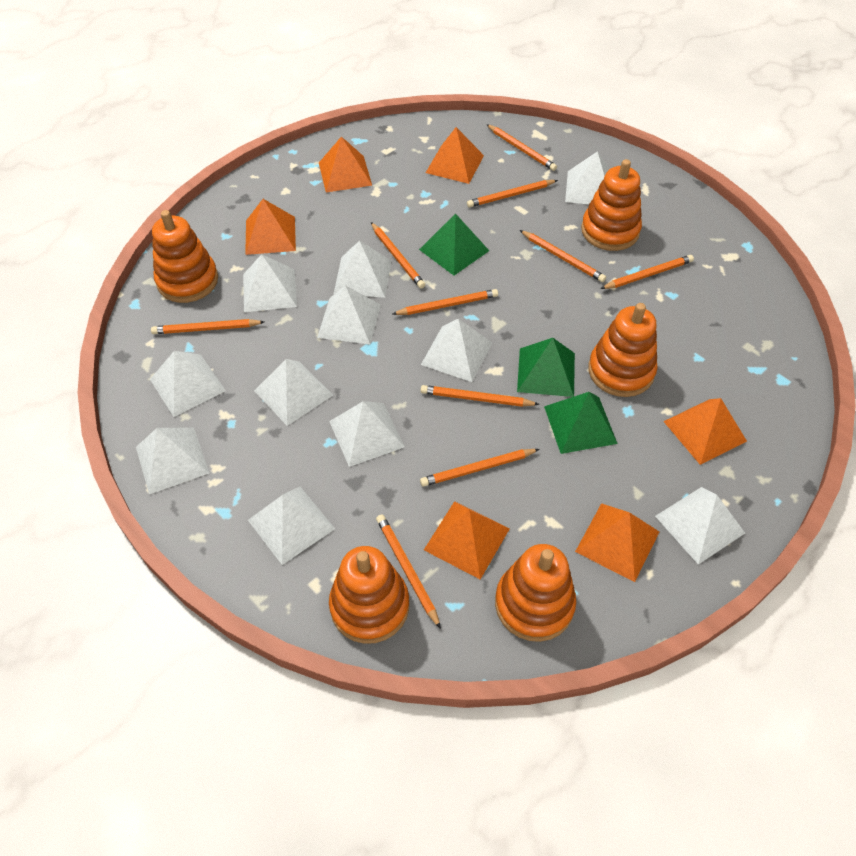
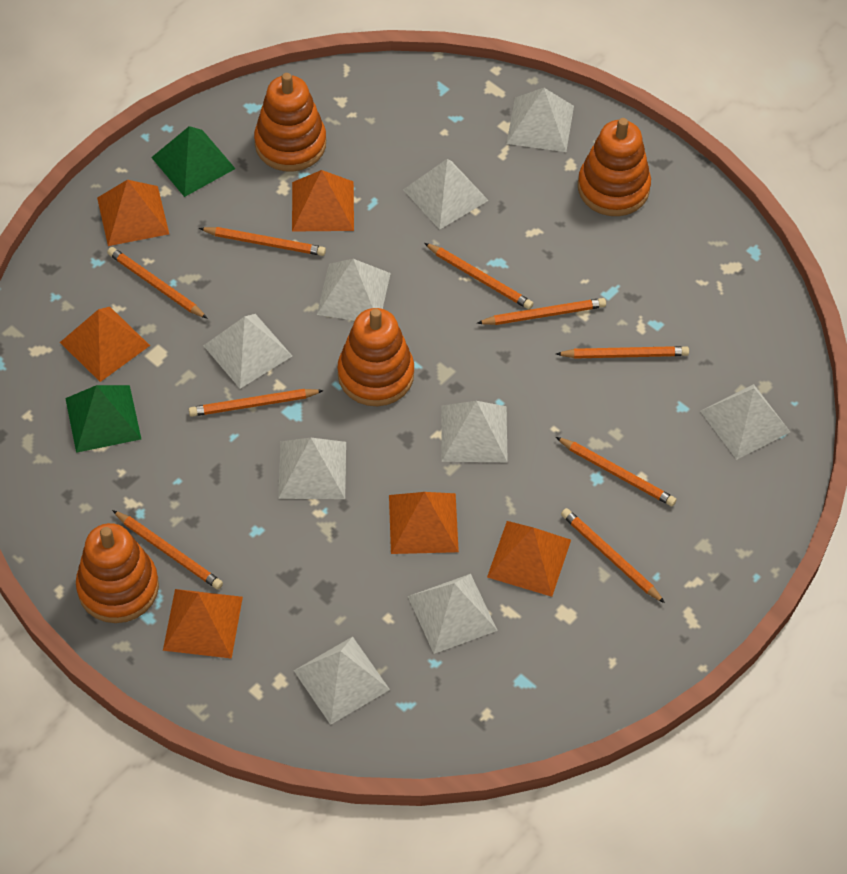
green pyramid: 3 -> 2
orange pencil: 10 -> 9
orange stacking toy: 5 -> 4
white pyramid: 11 -> 9

